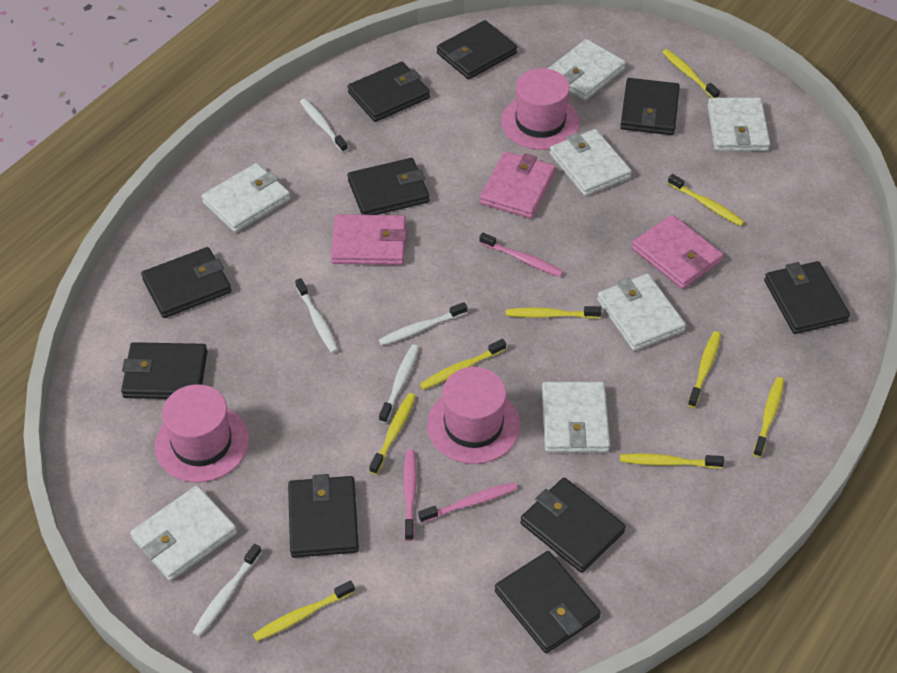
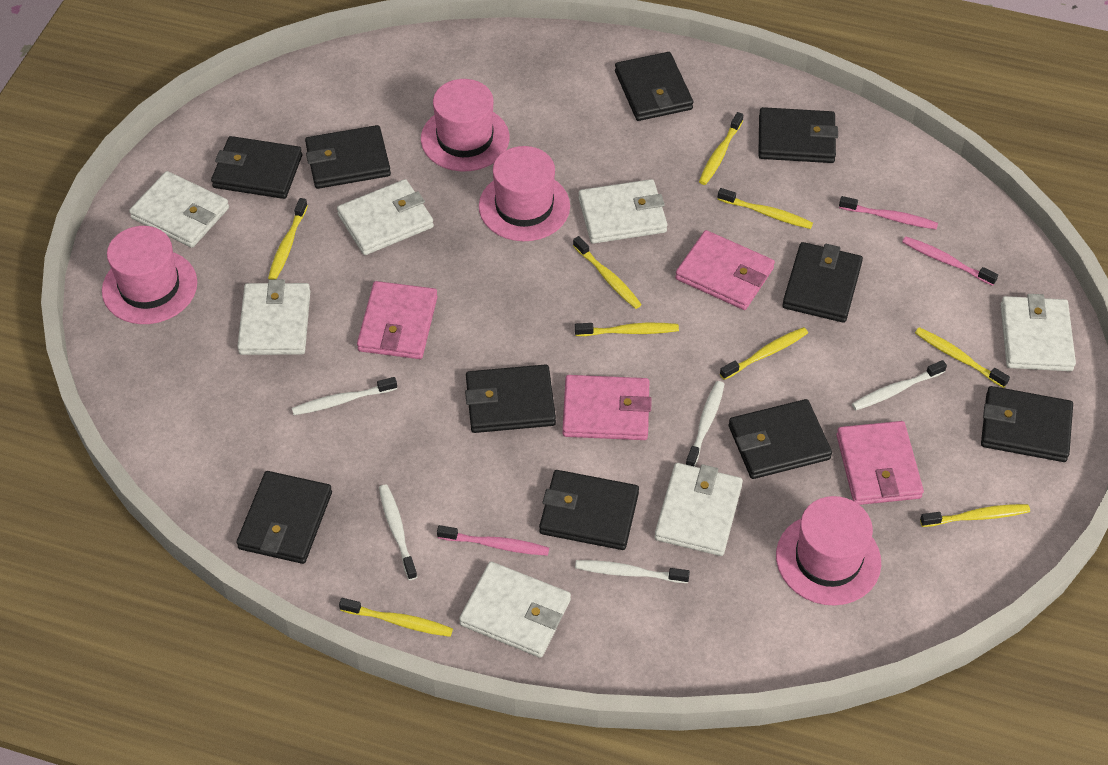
pink hat: 3 -> 4
pink wallet: 3 -> 4

